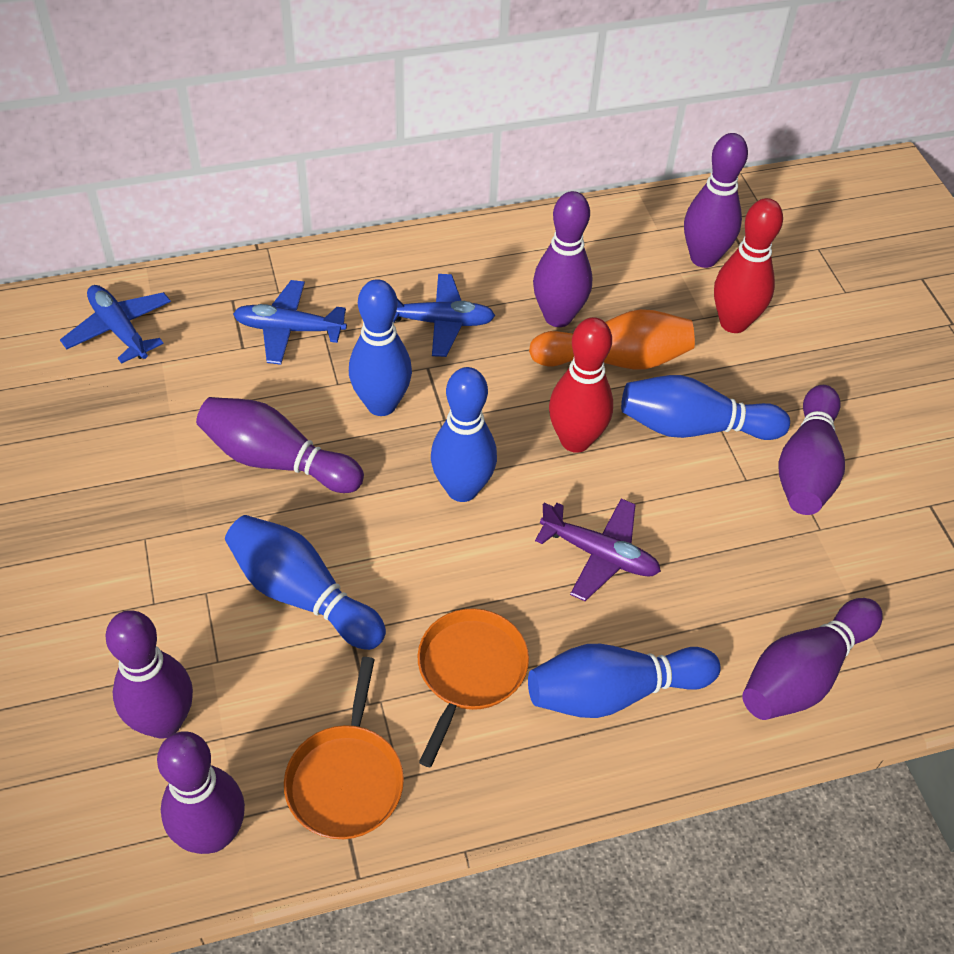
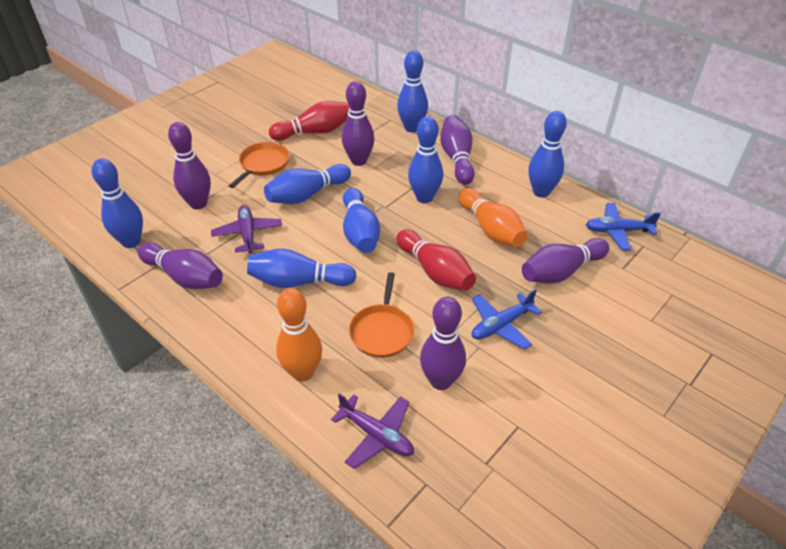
blue bowling pin: 5 -> 7
blue plane: 3 -> 2
orange bowling pin: 1 -> 2
purple bowling pin: 7 -> 6
purple plane: 1 -> 2

